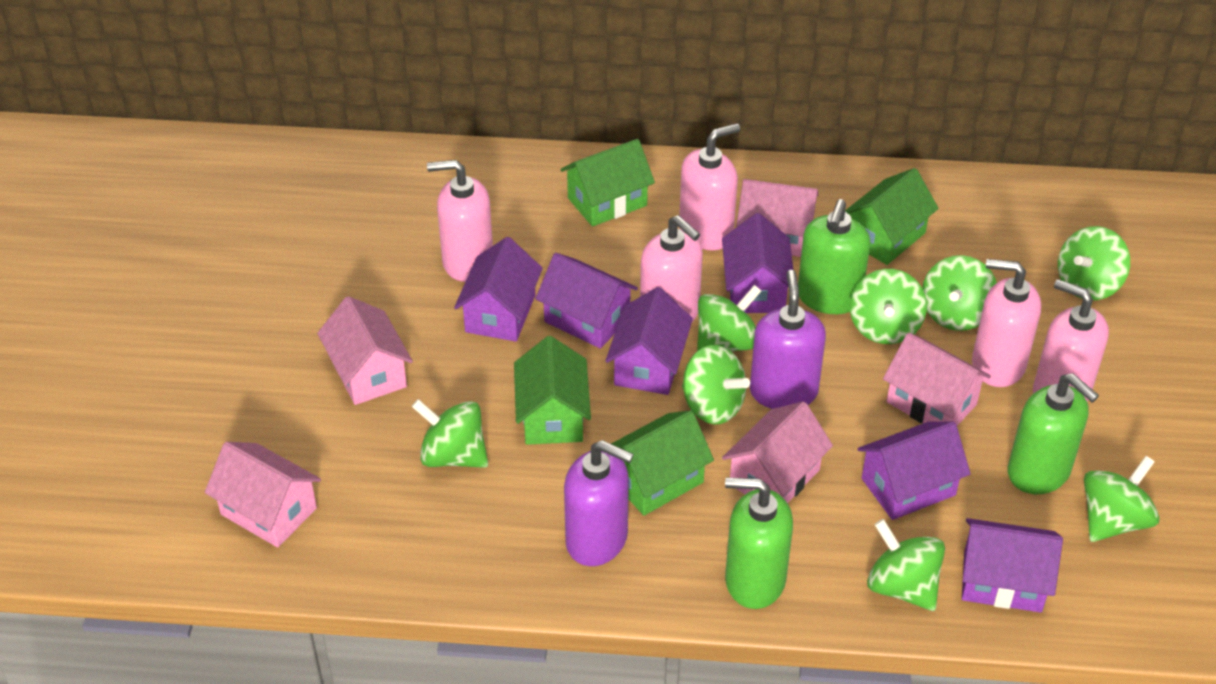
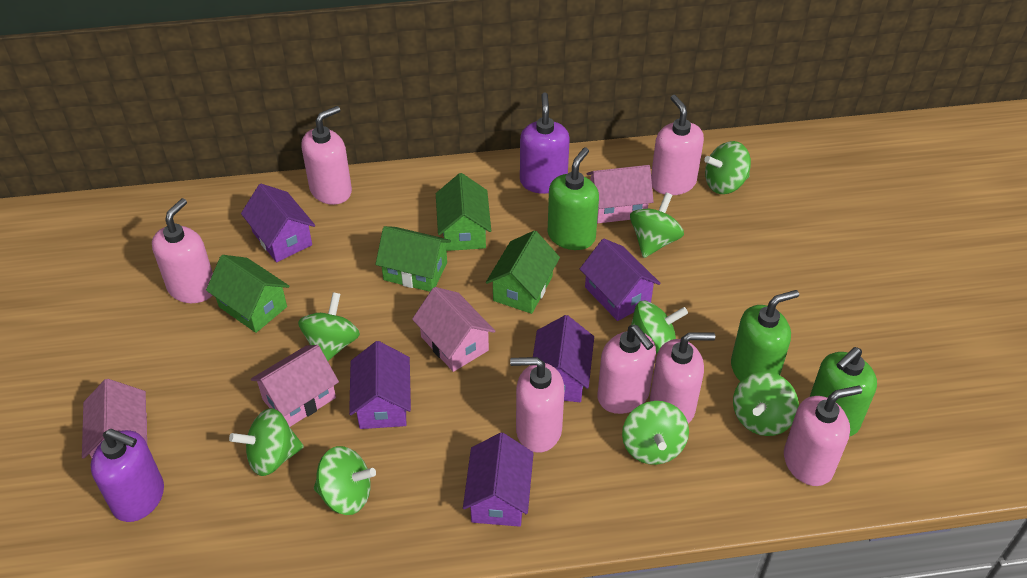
pink house: 5 -> 4
pink soap dispenser: 5 -> 7
purple house: 6 -> 5

